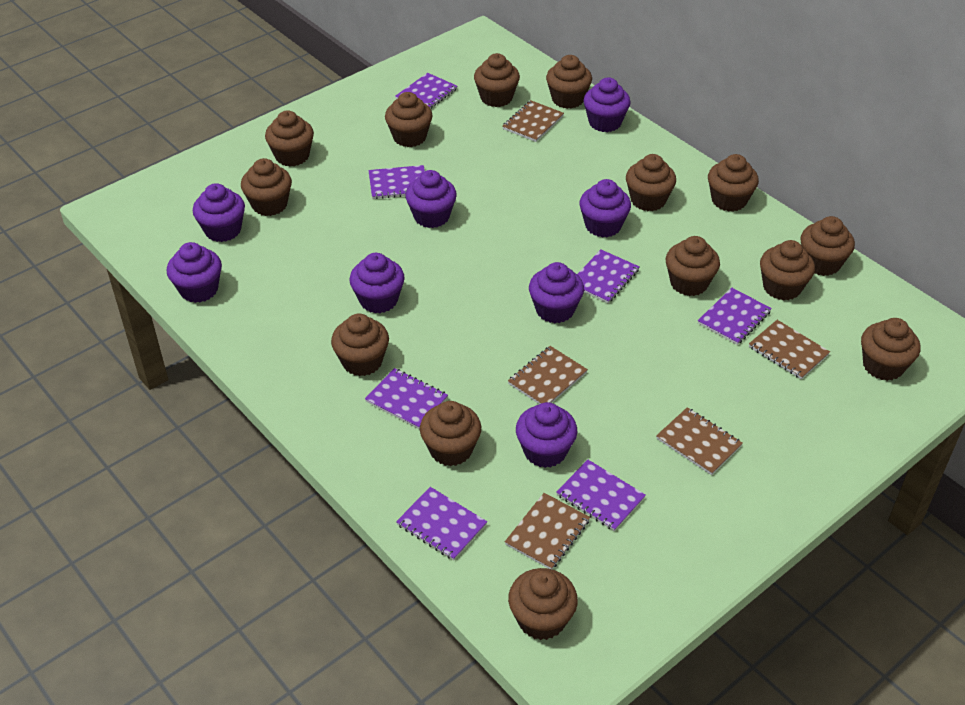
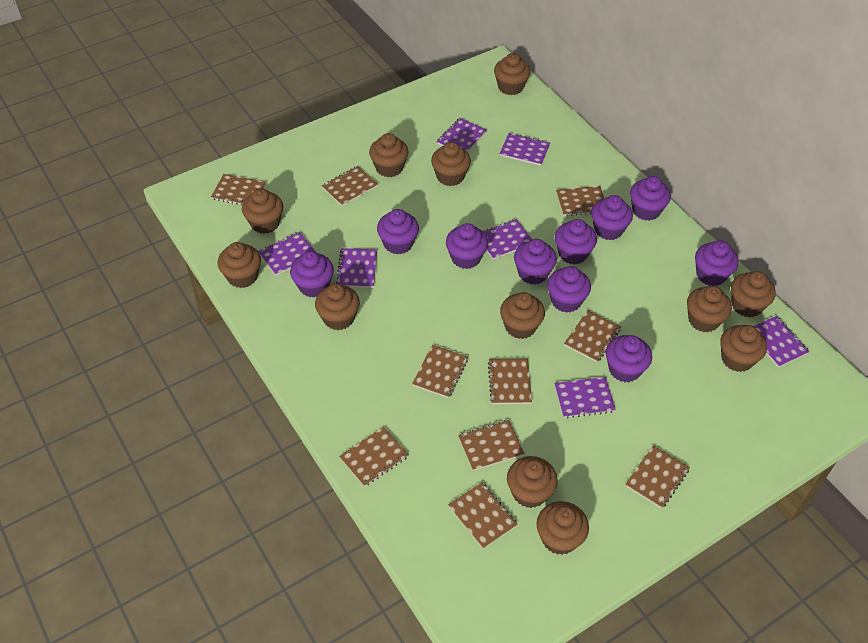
brown cupcake: 14 -> 12
brown notebook: 5 -> 10
purple cupcake: 8 -> 10

